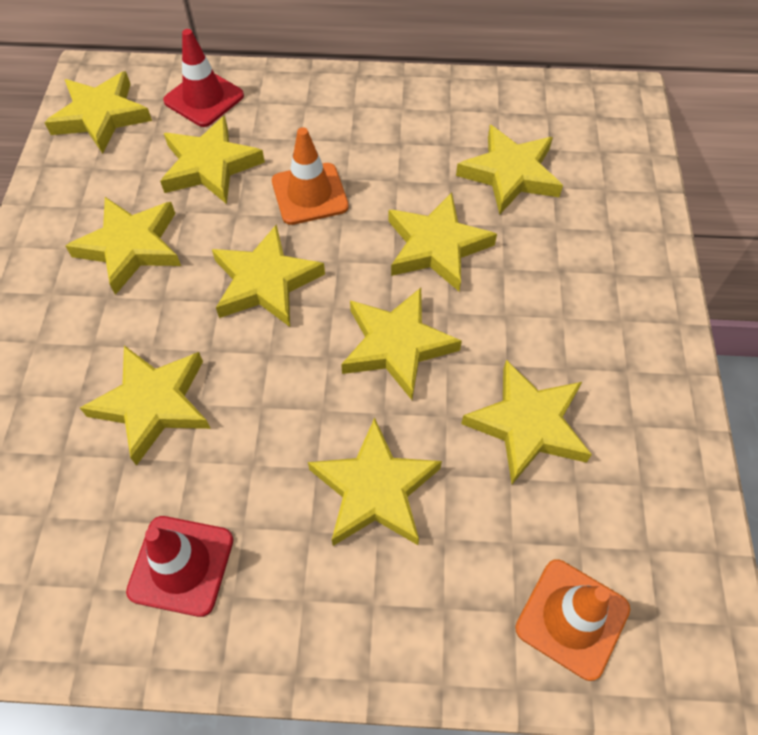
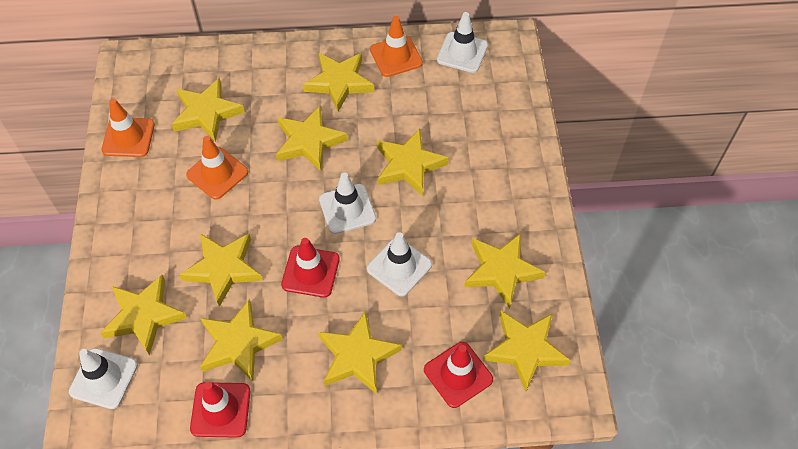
orange traffic cone: 2 -> 3
red traffic cone: 2 -> 3
white traffic cone: 0 -> 4

